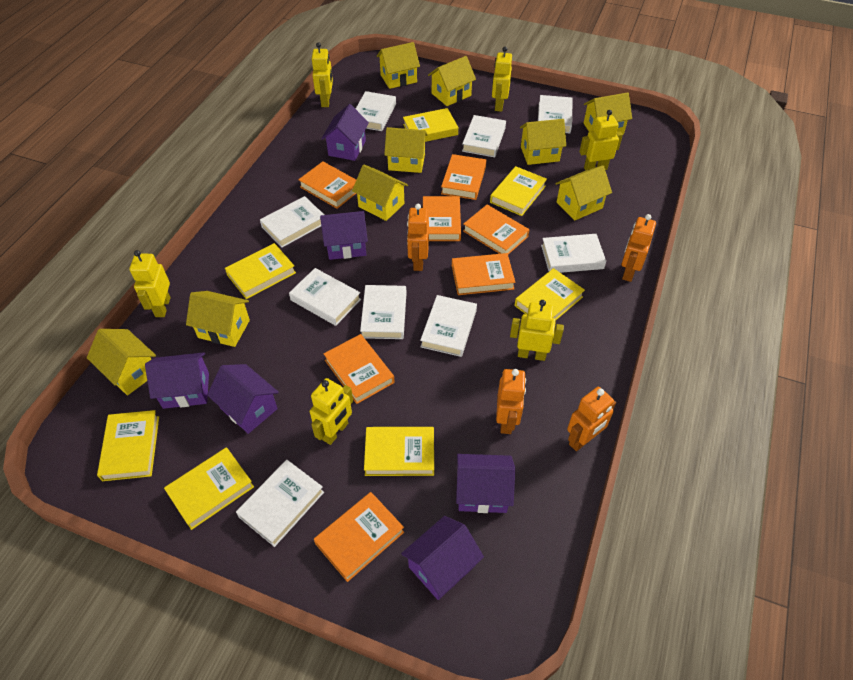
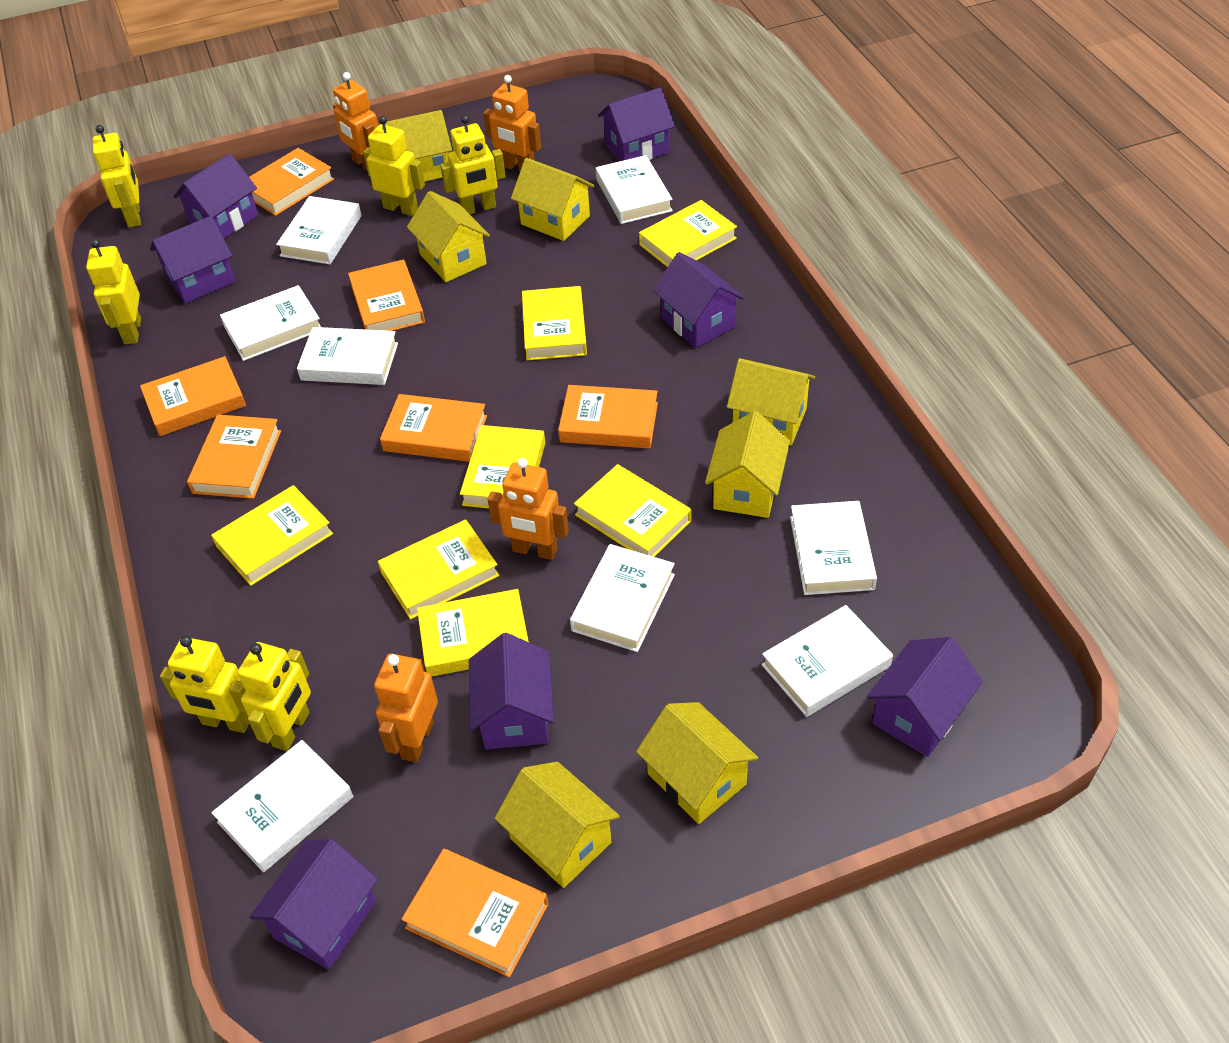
purple house: 6 -> 7
white book: 9 -> 8
yellow house: 9 -> 7

